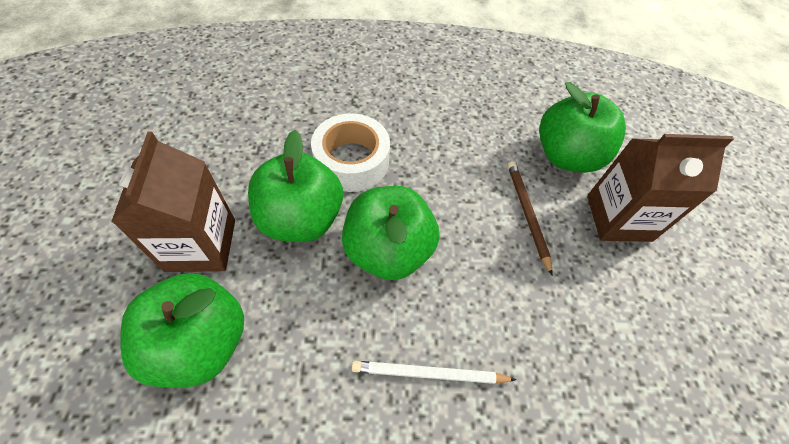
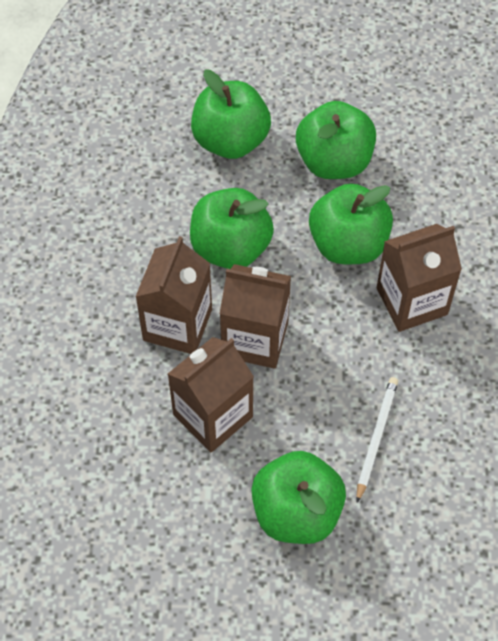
brown carton: 2 -> 4
brown pencil: 1 -> 0
green apple: 4 -> 5
white tape: 1 -> 0

